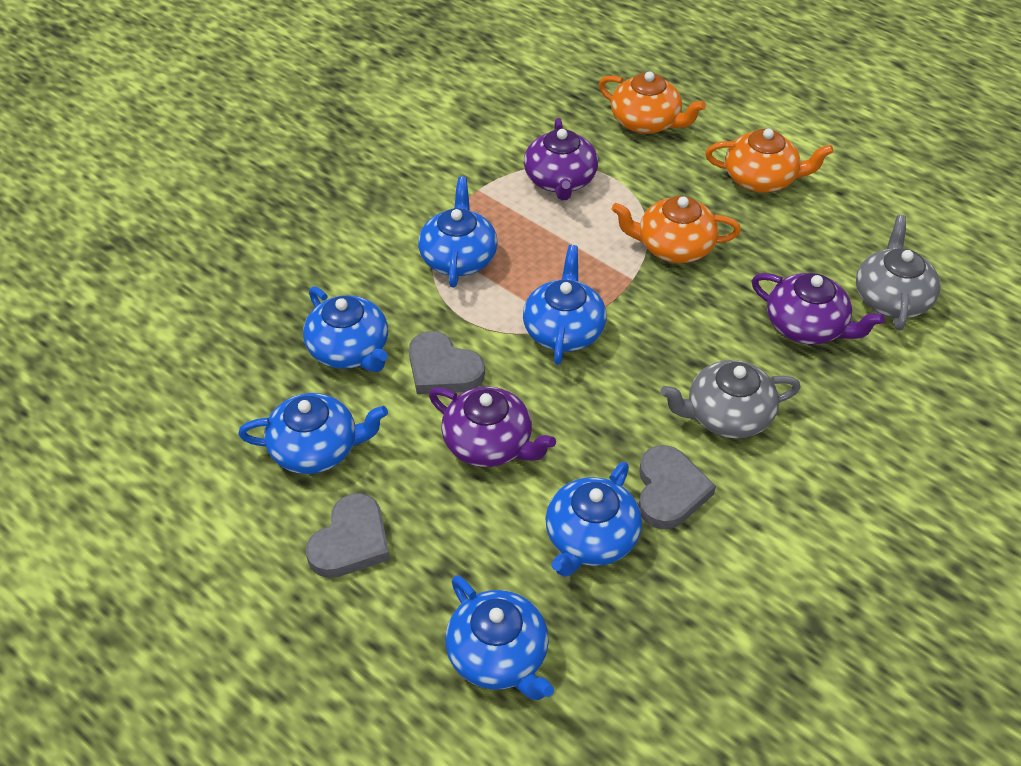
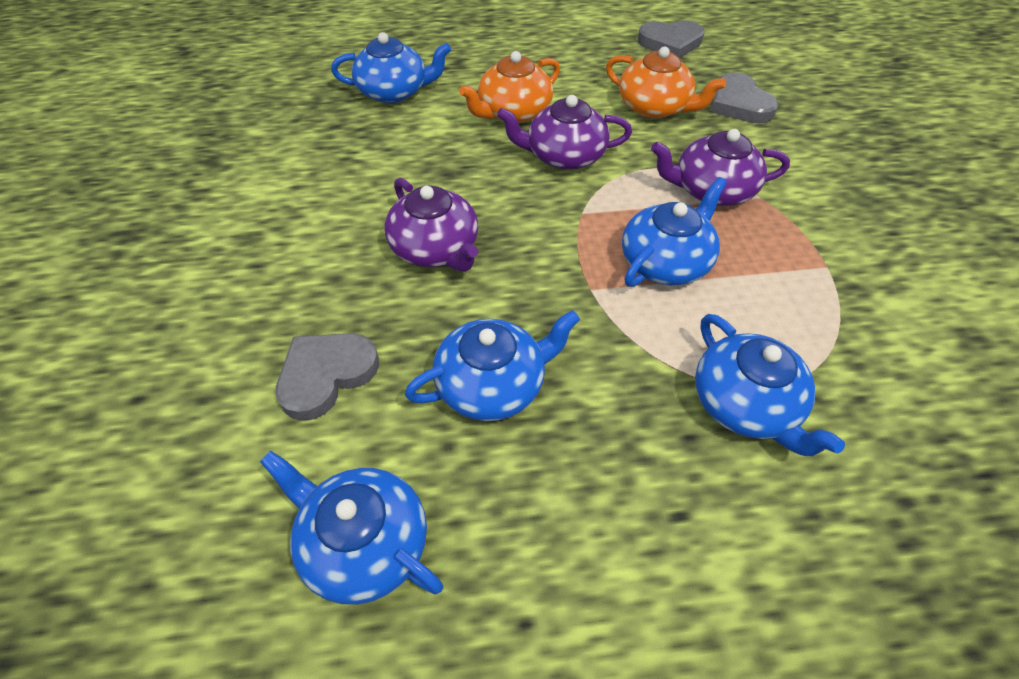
blue teapot: 6 -> 5
grey teapot: 2 -> 0
orange teapot: 3 -> 2

